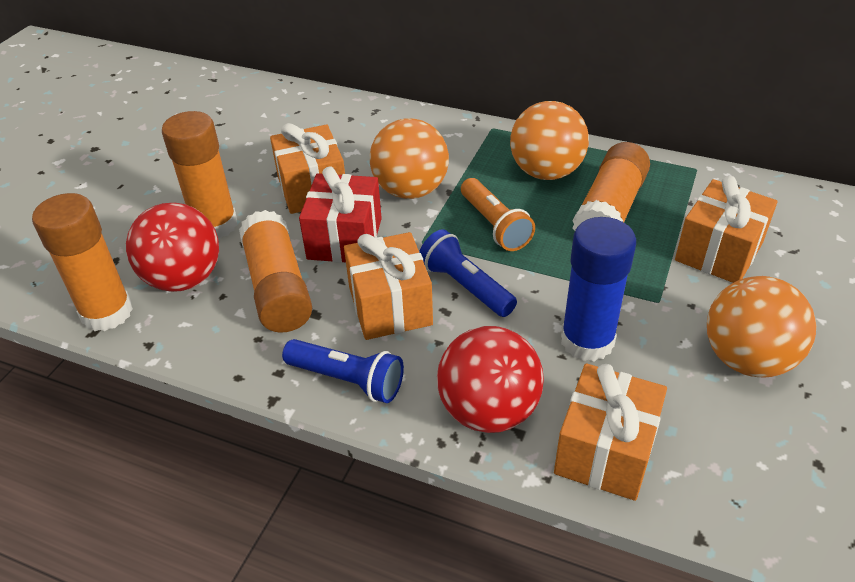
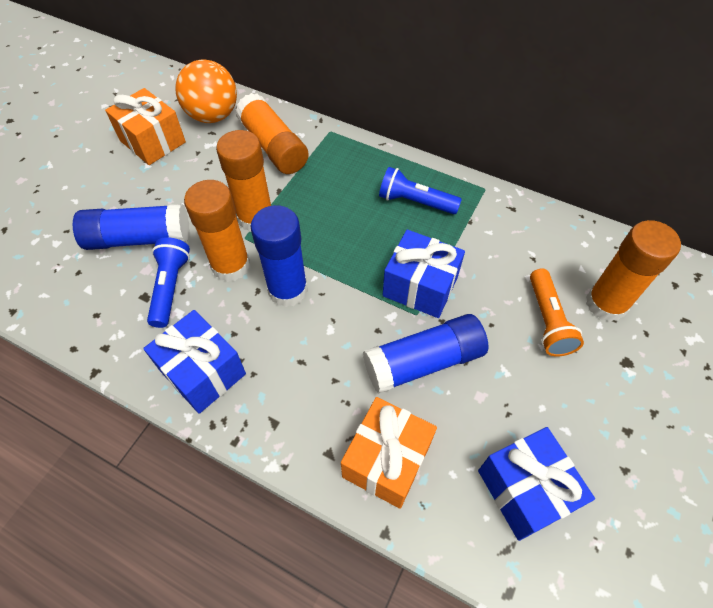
blue gift: 0 -> 3
blue glue stick: 1 -> 3
orange ball: 3 -> 1
orange gift: 4 -> 2
red ball: 2 -> 0
red gift: 1 -> 0

